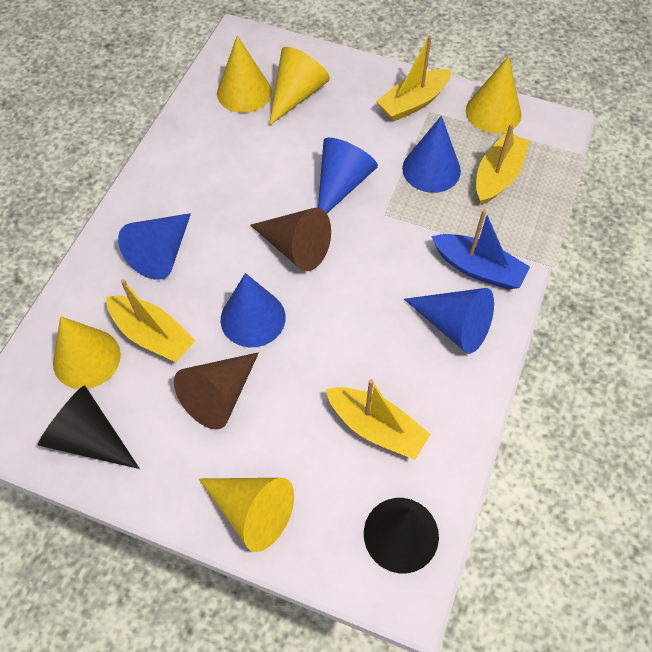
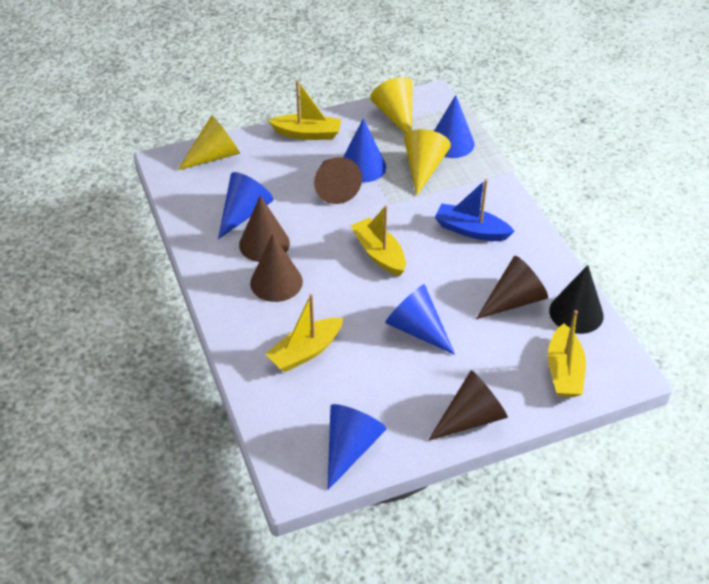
black cone: 2 -> 1
brown cone: 2 -> 5
yellow cone: 5 -> 3

